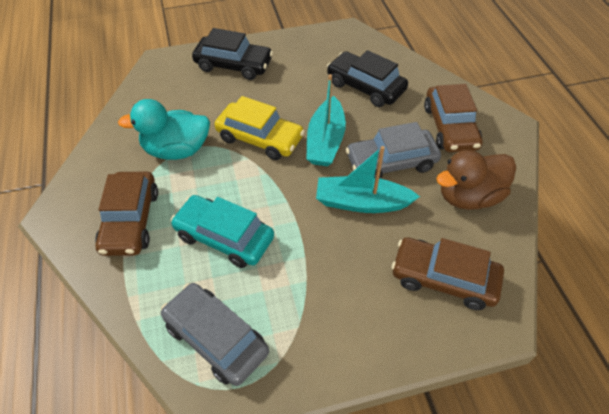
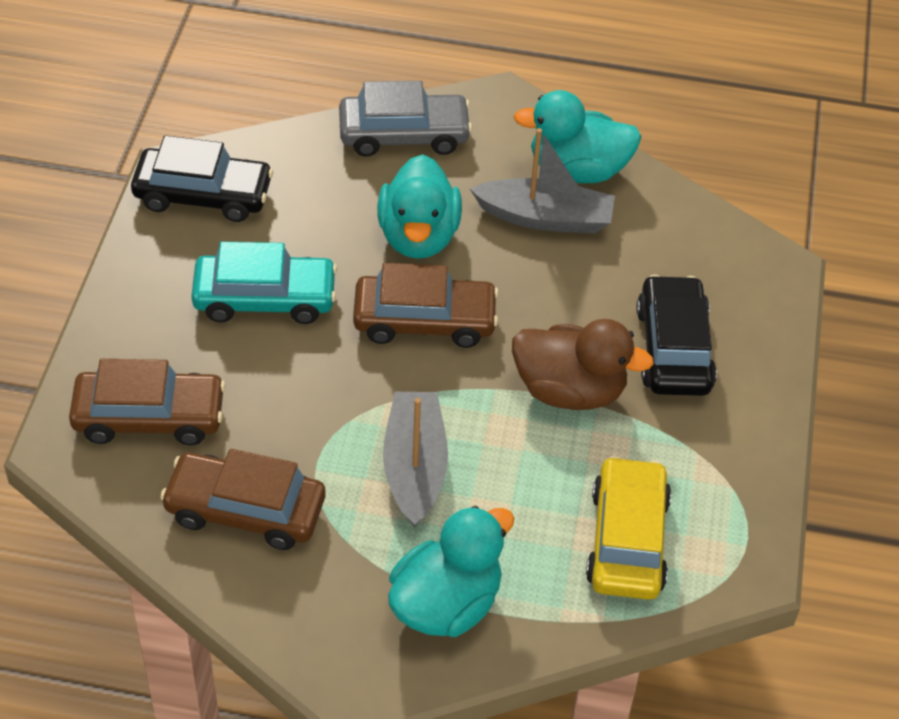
grey boat: 0 -> 2
grey car: 2 -> 1
turquoise boat: 2 -> 0
turquoise duck: 1 -> 3

